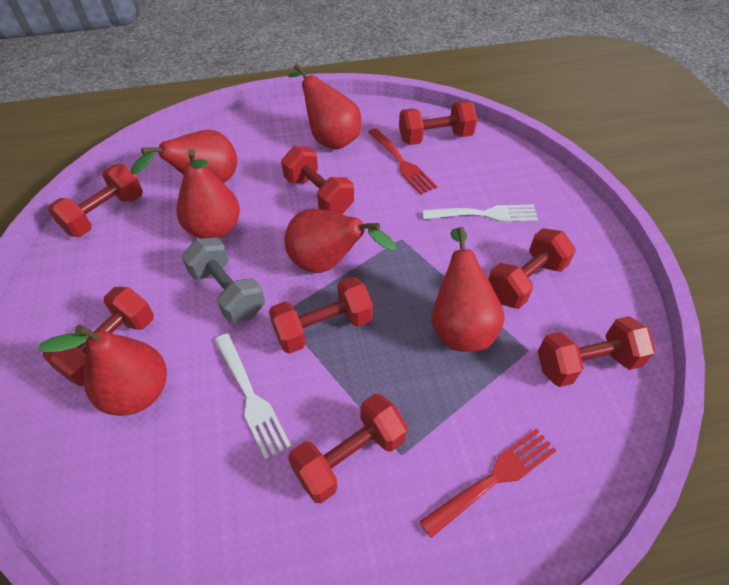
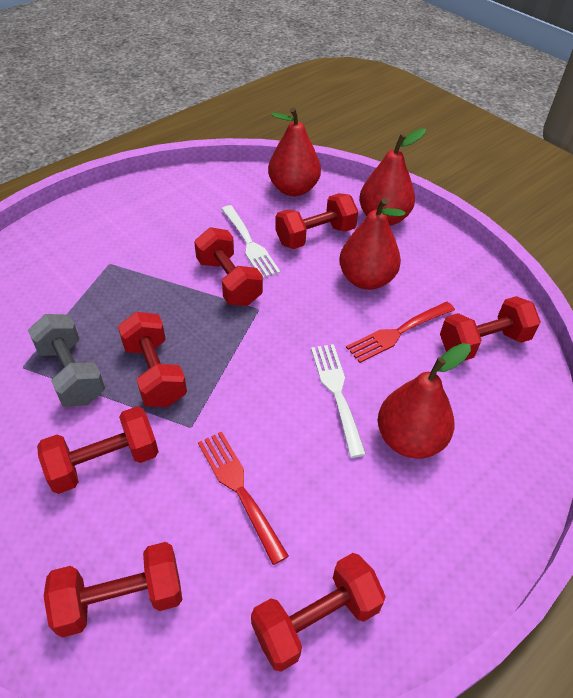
red dumbbell: 8 -> 7
red pear: 6 -> 4

